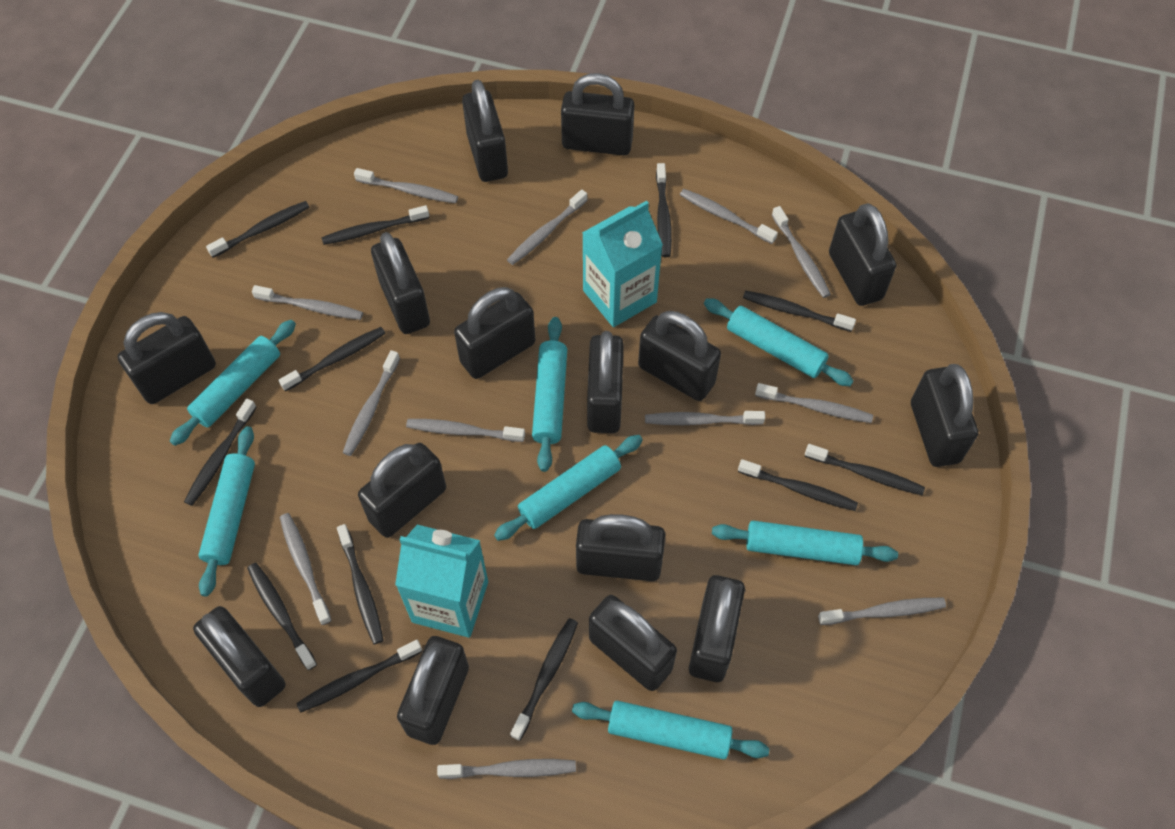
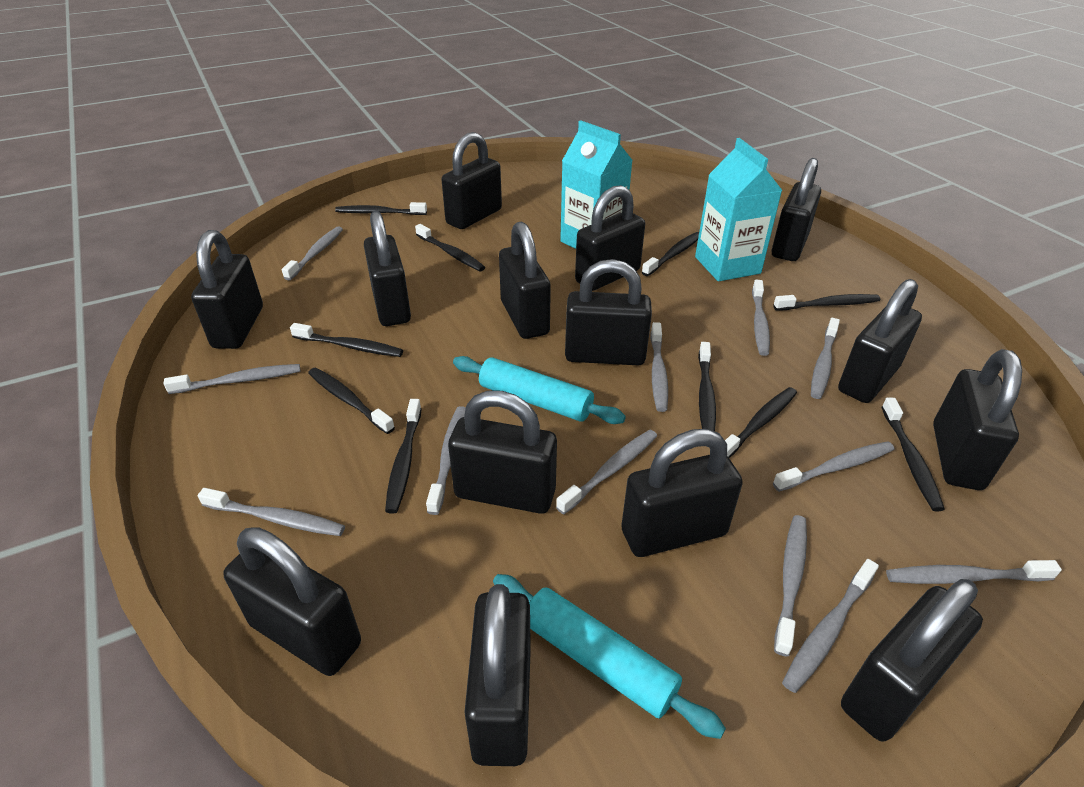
black padlock: 15 -> 14
black toothbrush: 12 -> 10
turquoise rolling pin: 7 -> 2

